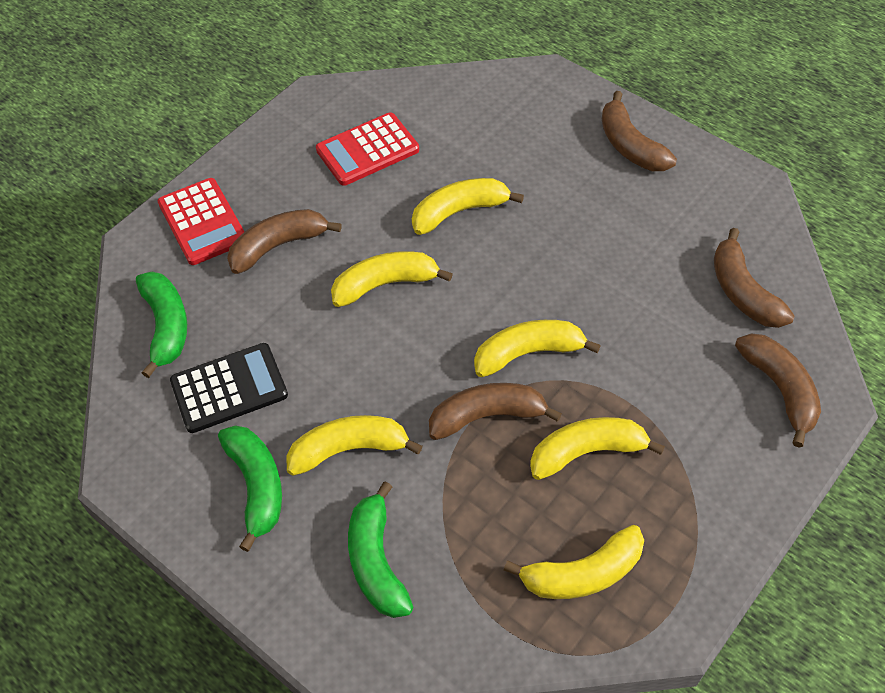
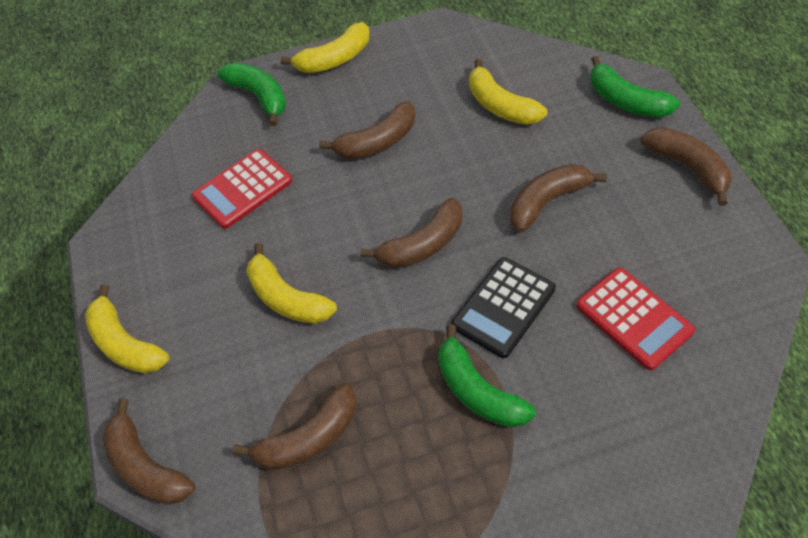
brown banana: 5 -> 6
yellow banana: 6 -> 4

